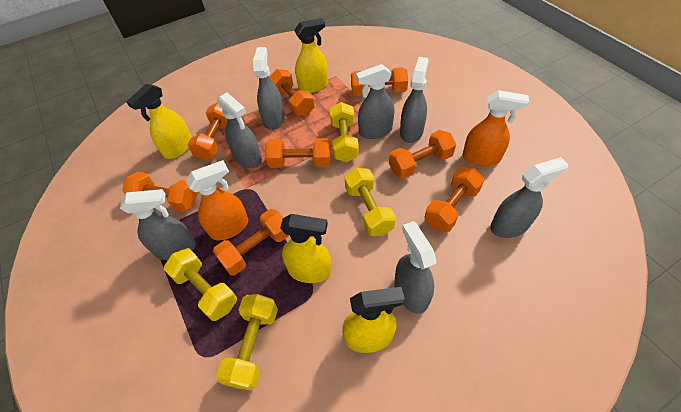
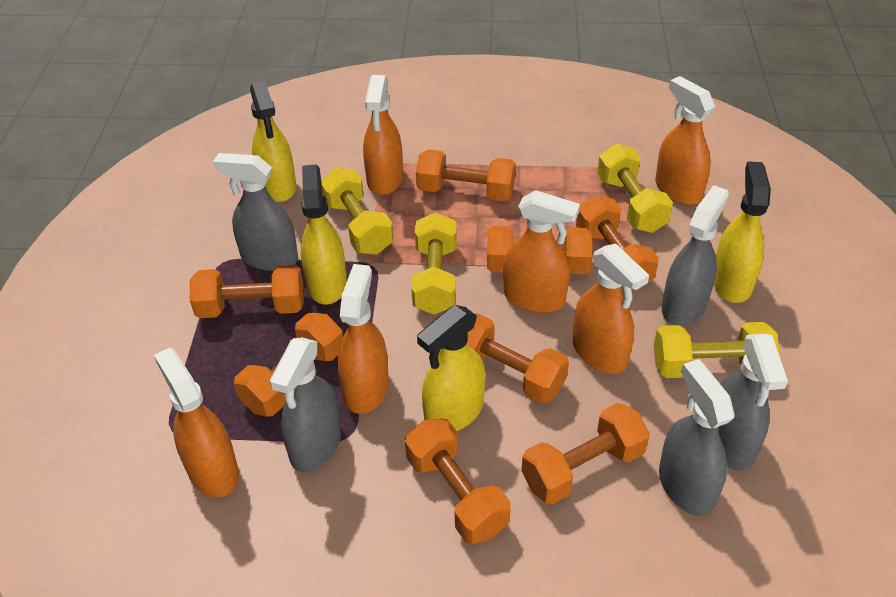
grey spray bottle: 7 -> 5
orange spray bottle: 2 -> 6

